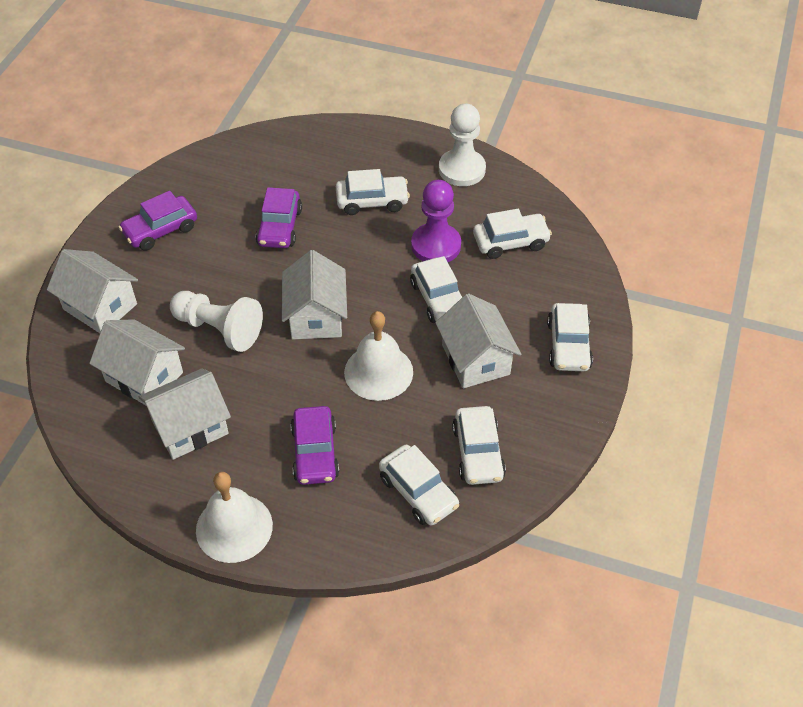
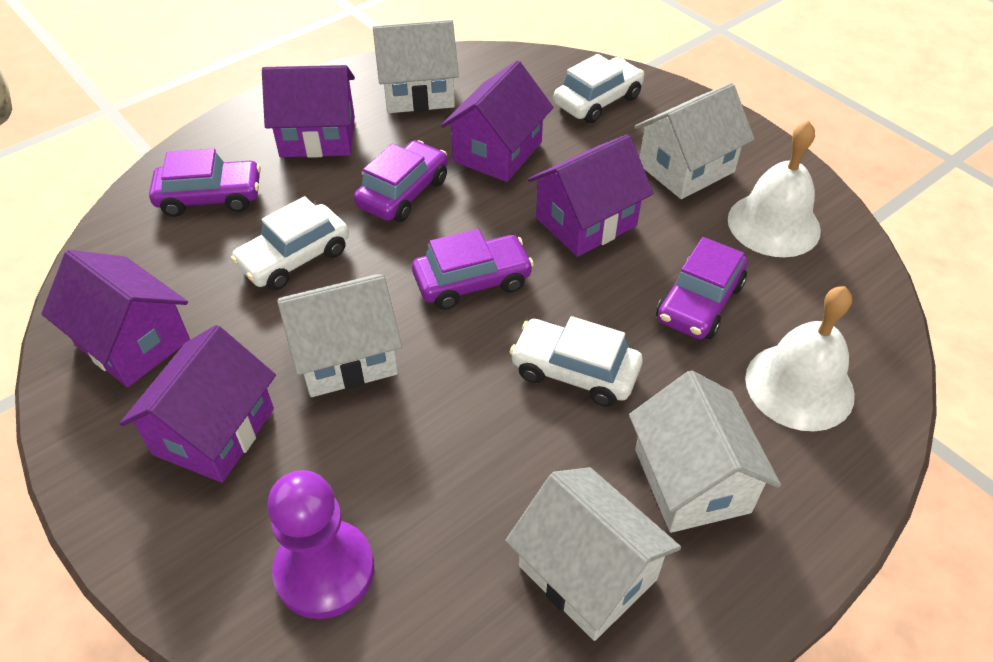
purple car: 3 -> 4
purple house: 0 -> 5
white car: 6 -> 3
white pawn: 2 -> 0

